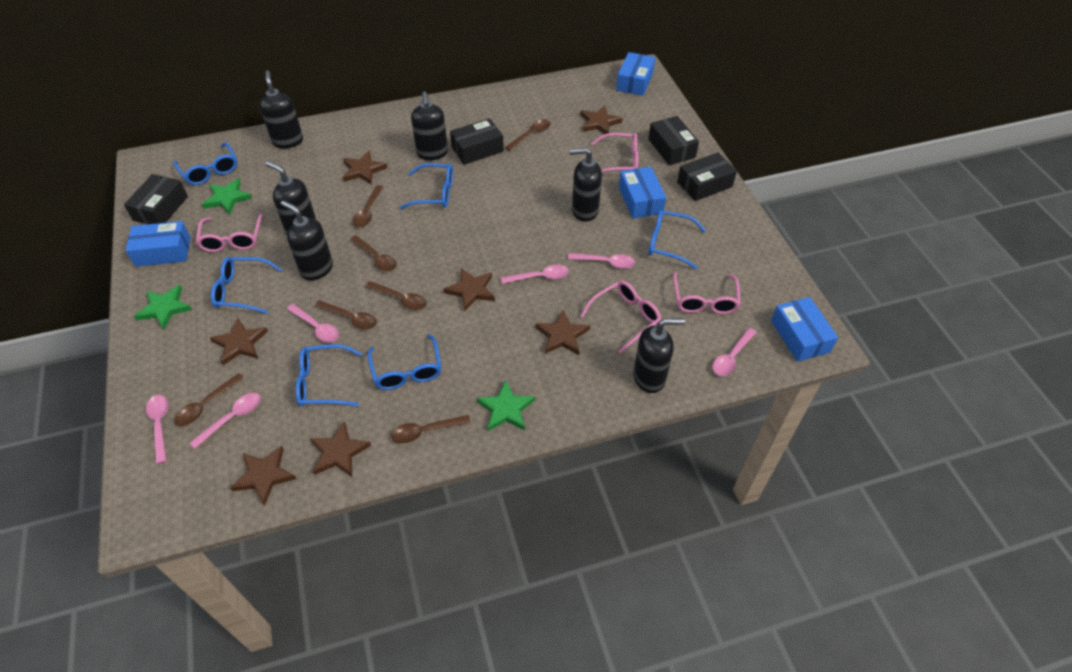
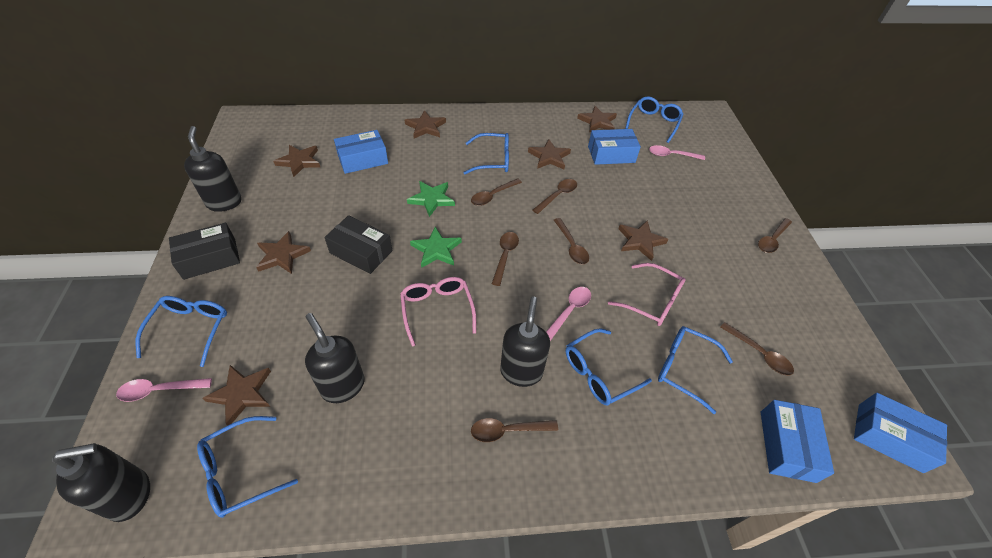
black box: 4 -> 2
black soap dispenser: 6 -> 4
green star: 3 -> 2
pink glasses: 4 -> 2
pink spoon: 6 -> 3

